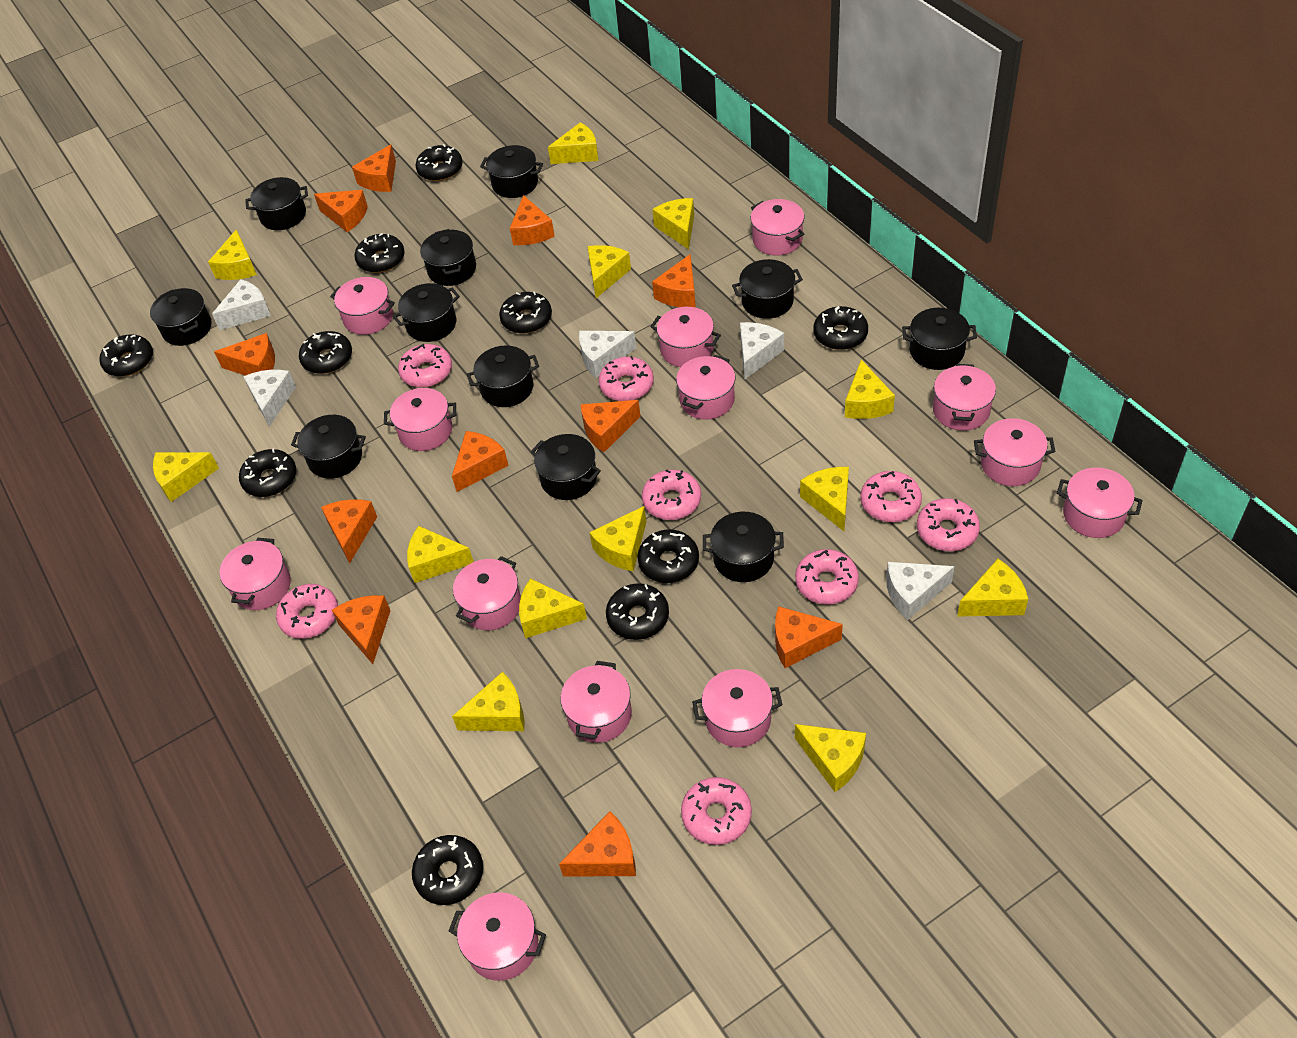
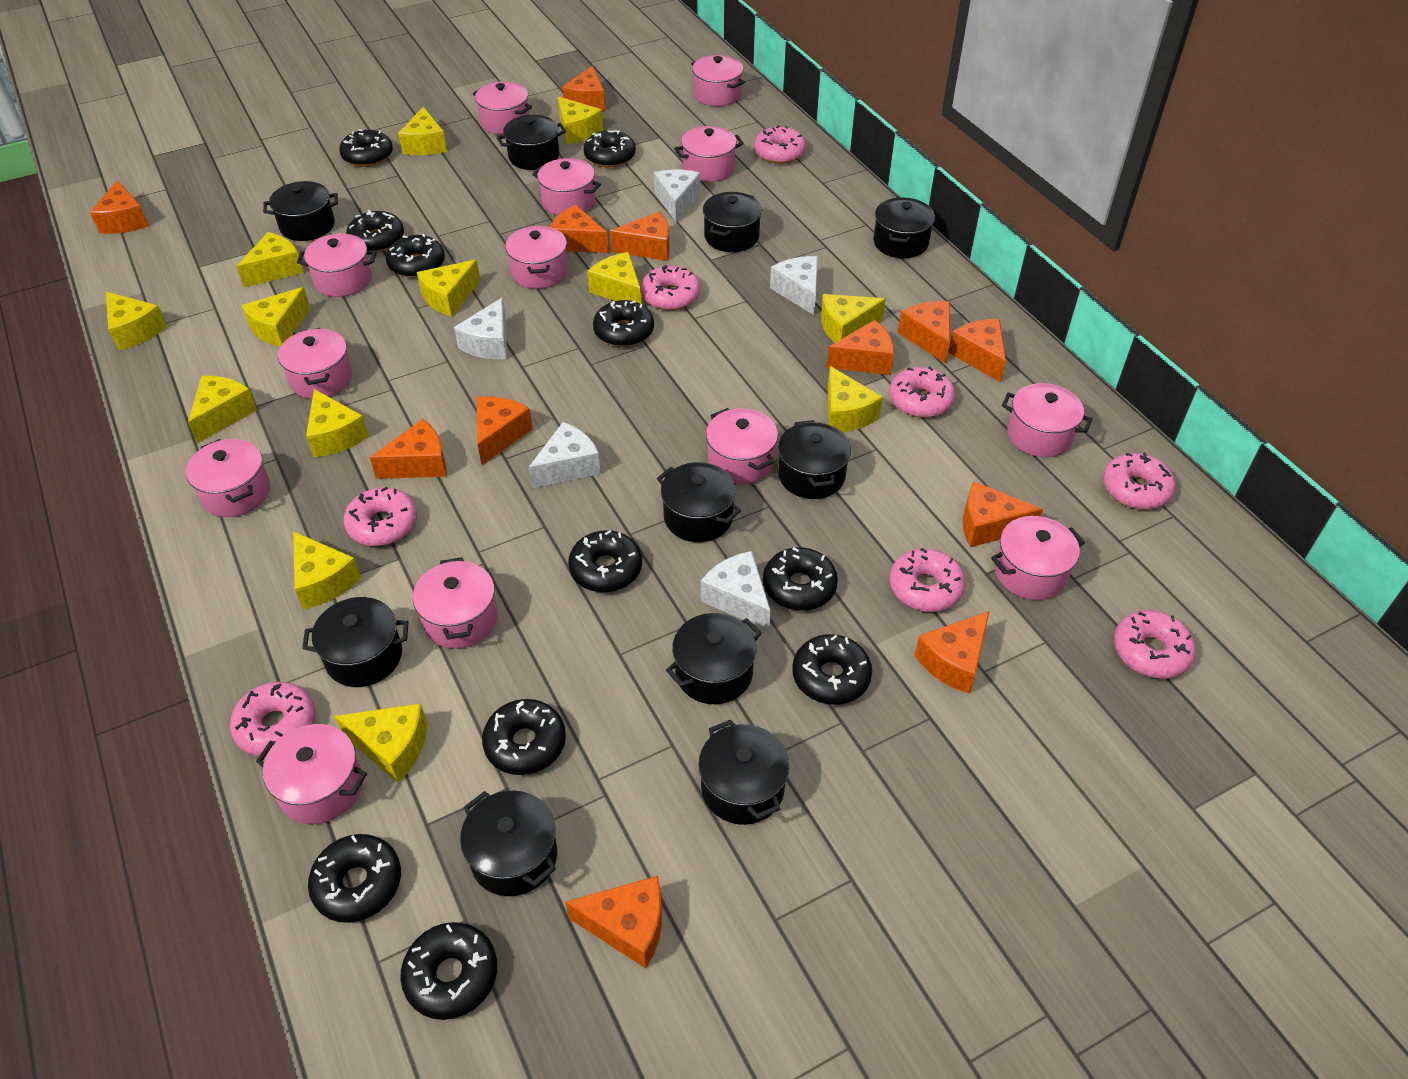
black donut: 10 -> 11
black pot: 11 -> 10
orange cheese: 11 -> 12

